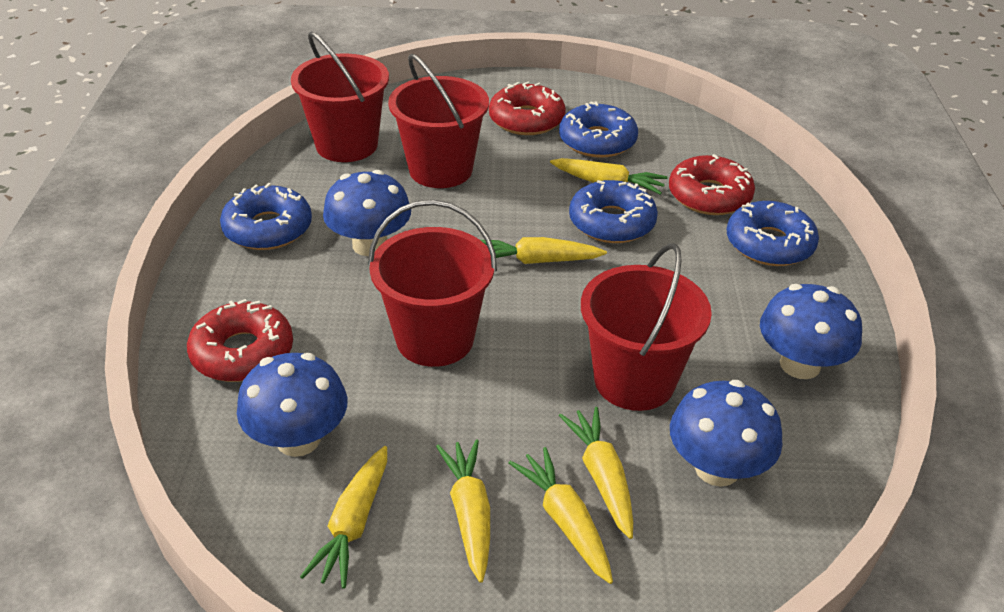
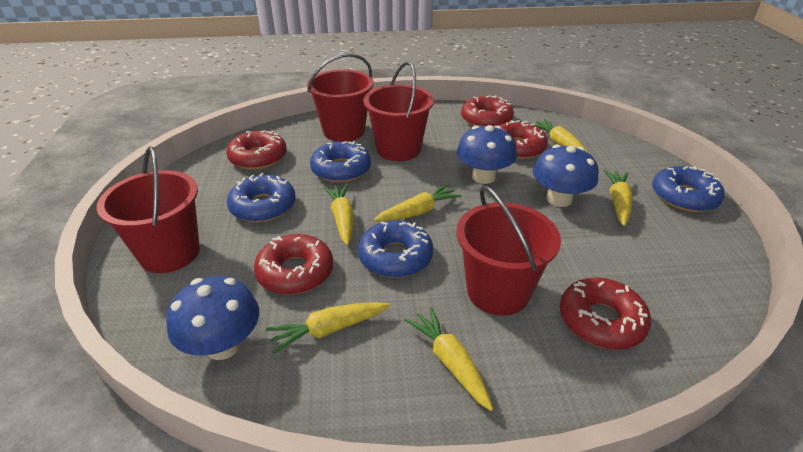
blue mushroom: 4 -> 3
red donut: 3 -> 5

